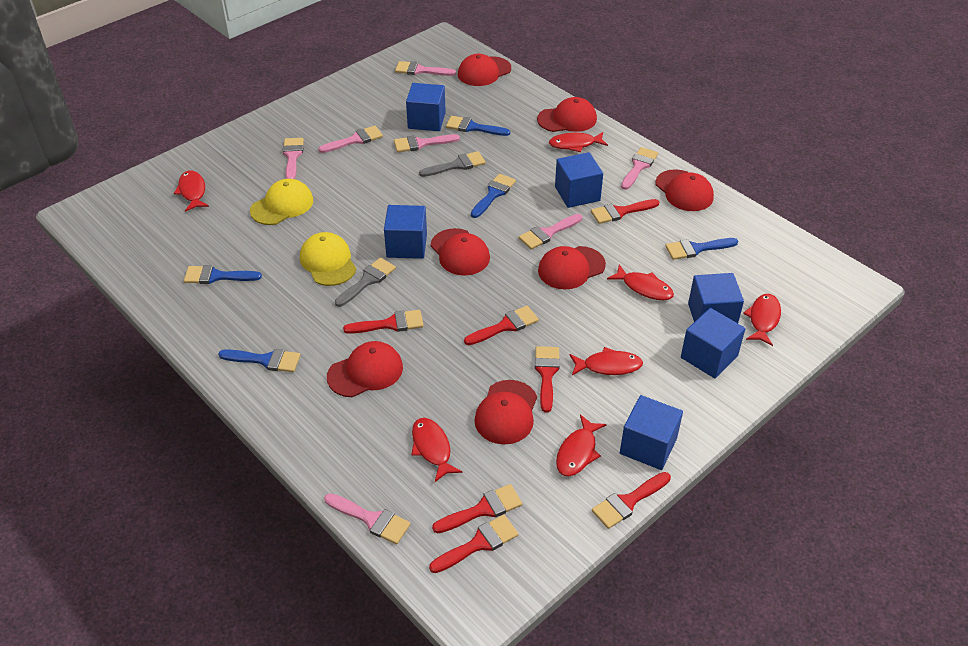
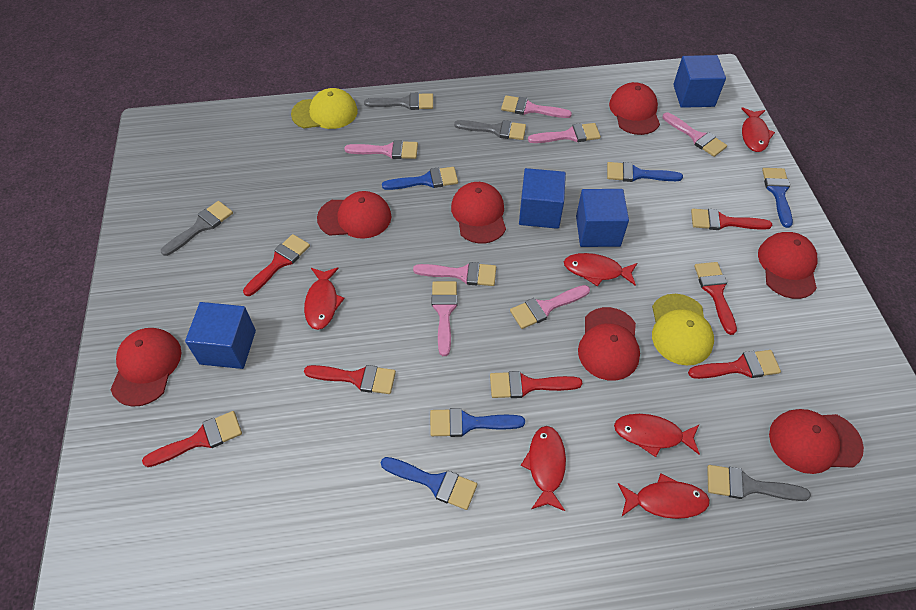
blue cube: 6 -> 4
grey brush: 2 -> 4
red fish: 7 -> 6

